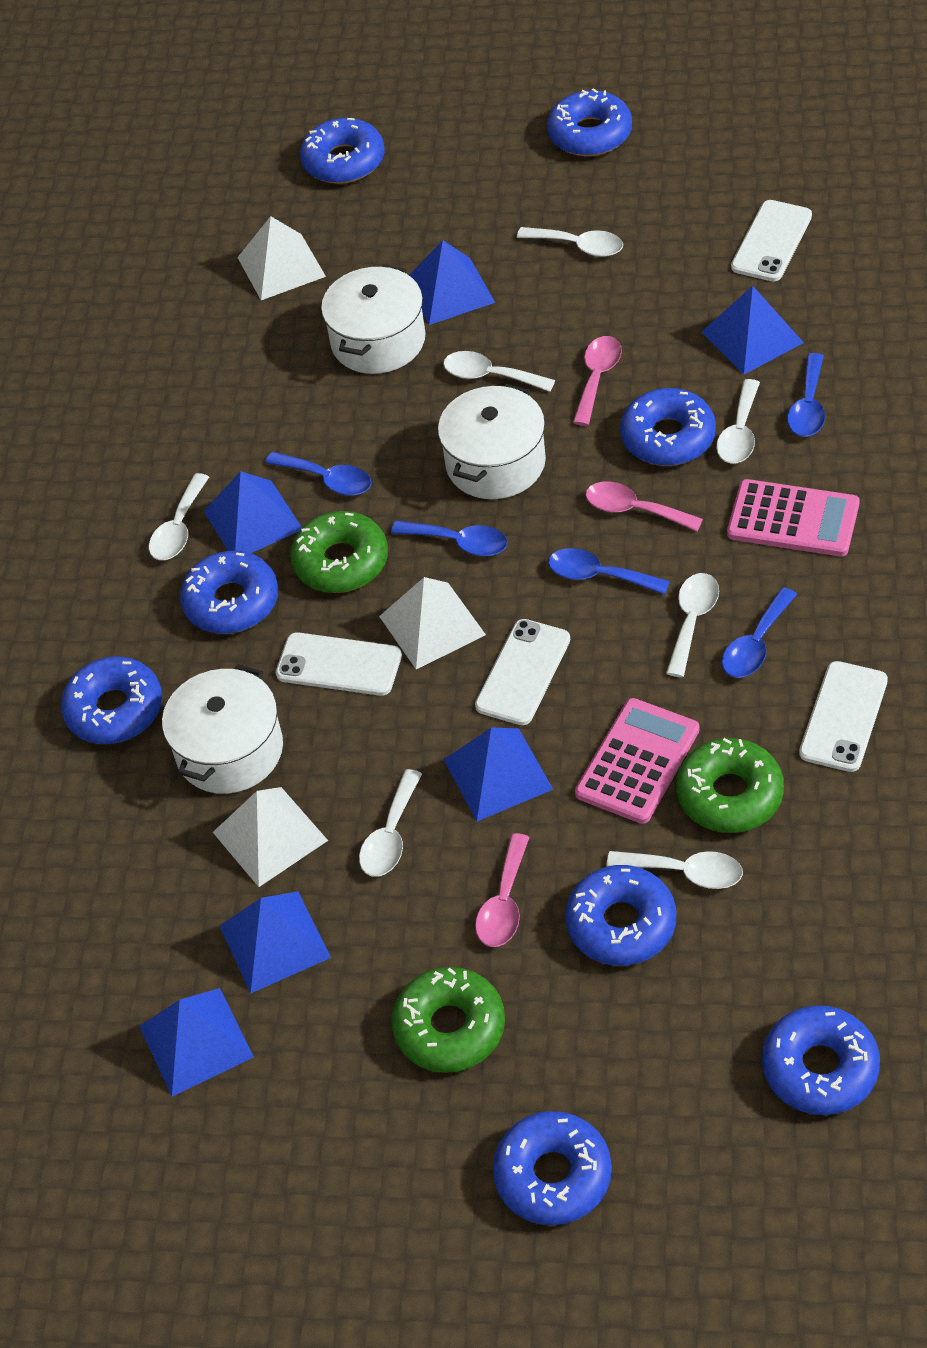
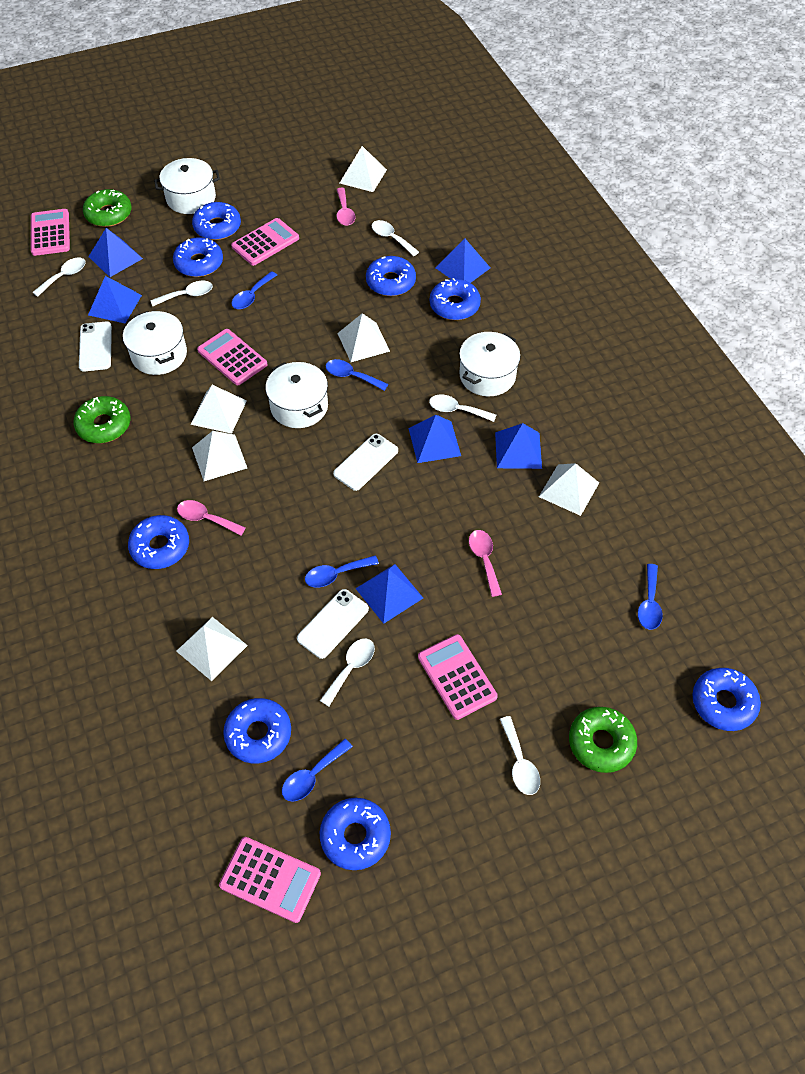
pink calculator: 2 -> 5
white phone: 4 -> 3
white pot: 3 -> 4
white pyramid: 3 -> 6
white spoon: 7 -> 6

